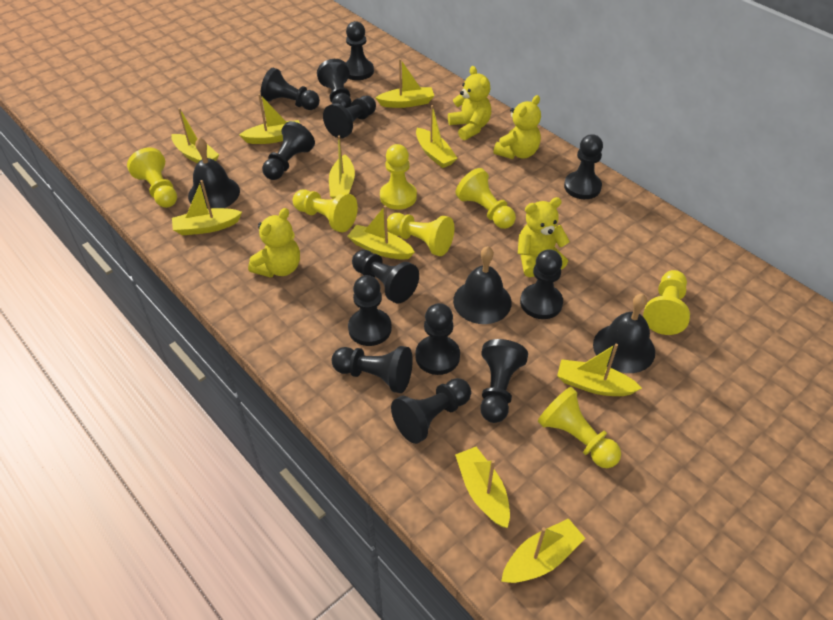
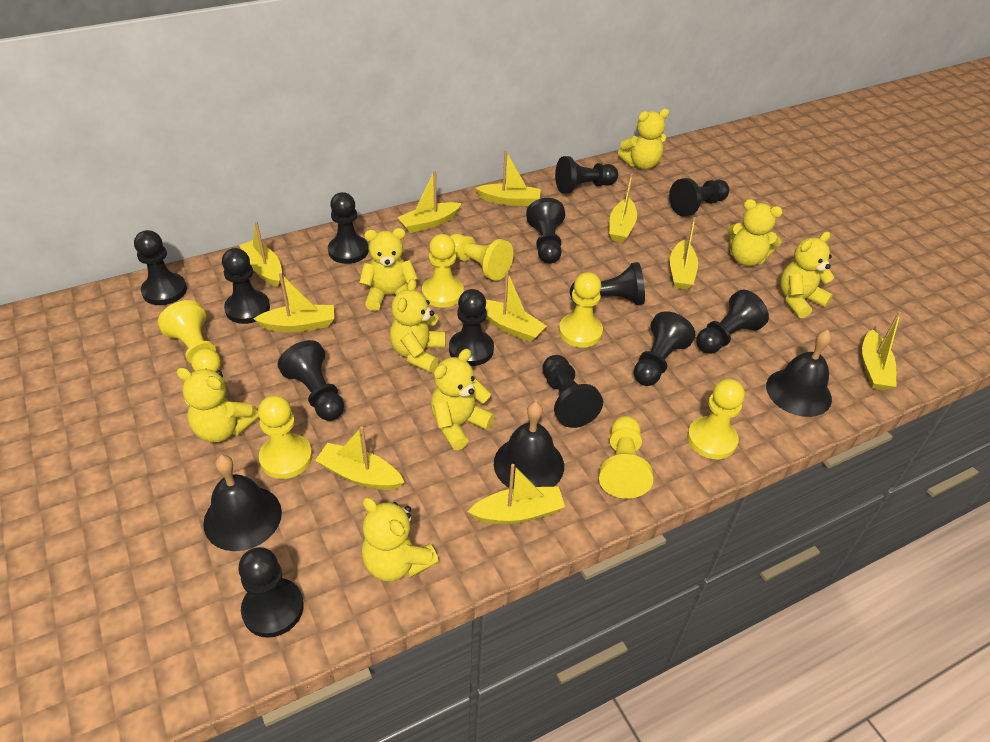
yellow teddy bear: 4 -> 8

